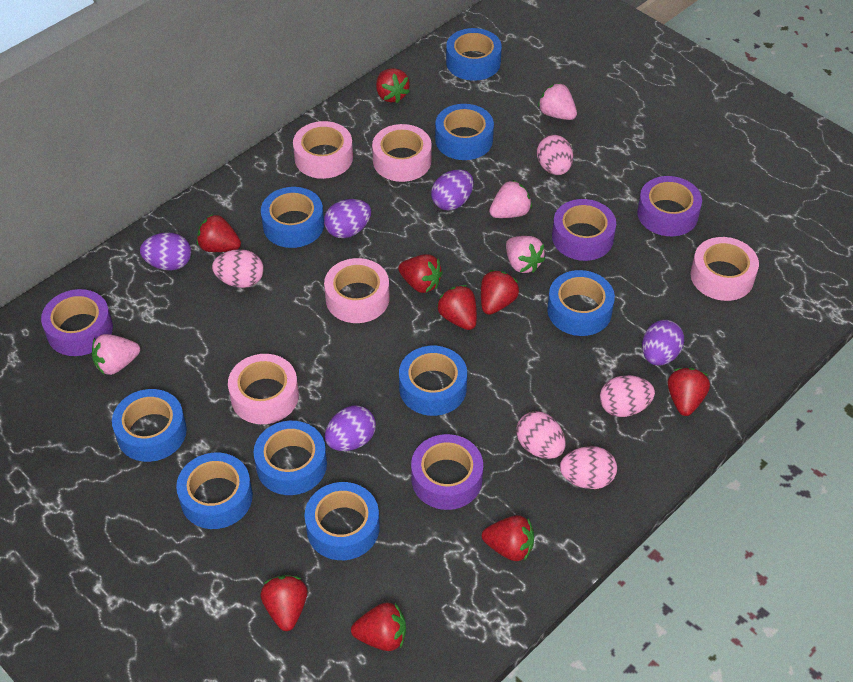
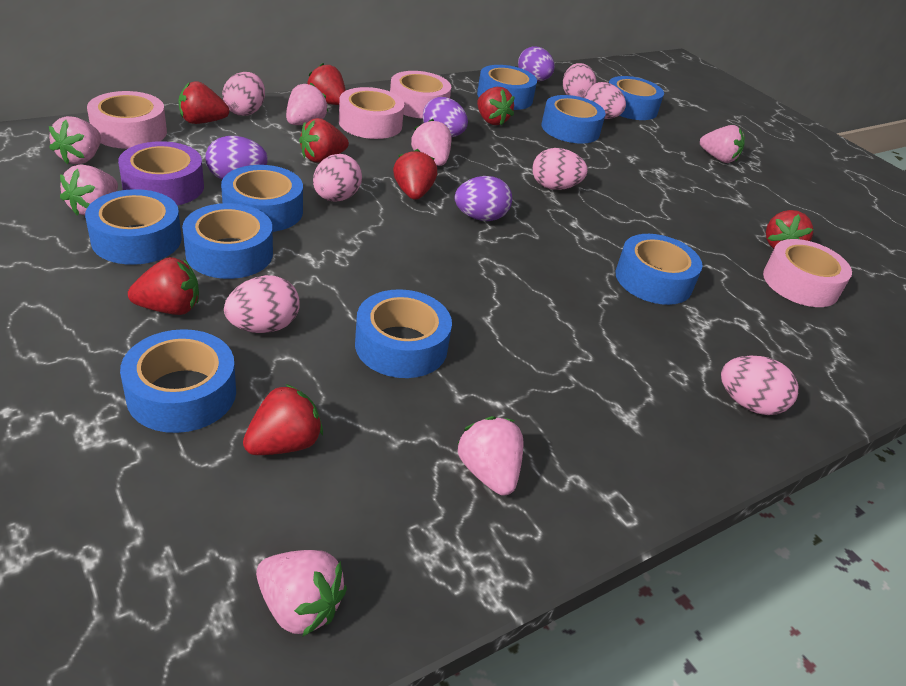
pink egg: 5 -> 7
pink strawberry: 4 -> 7
pink tape: 5 -> 4
purple egg: 5 -> 4
purple tape: 4 -> 1
red strawberry: 9 -> 8

